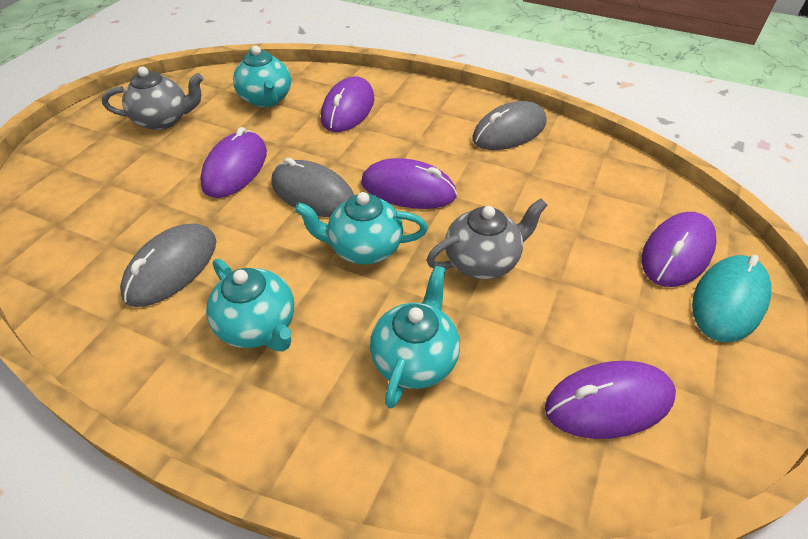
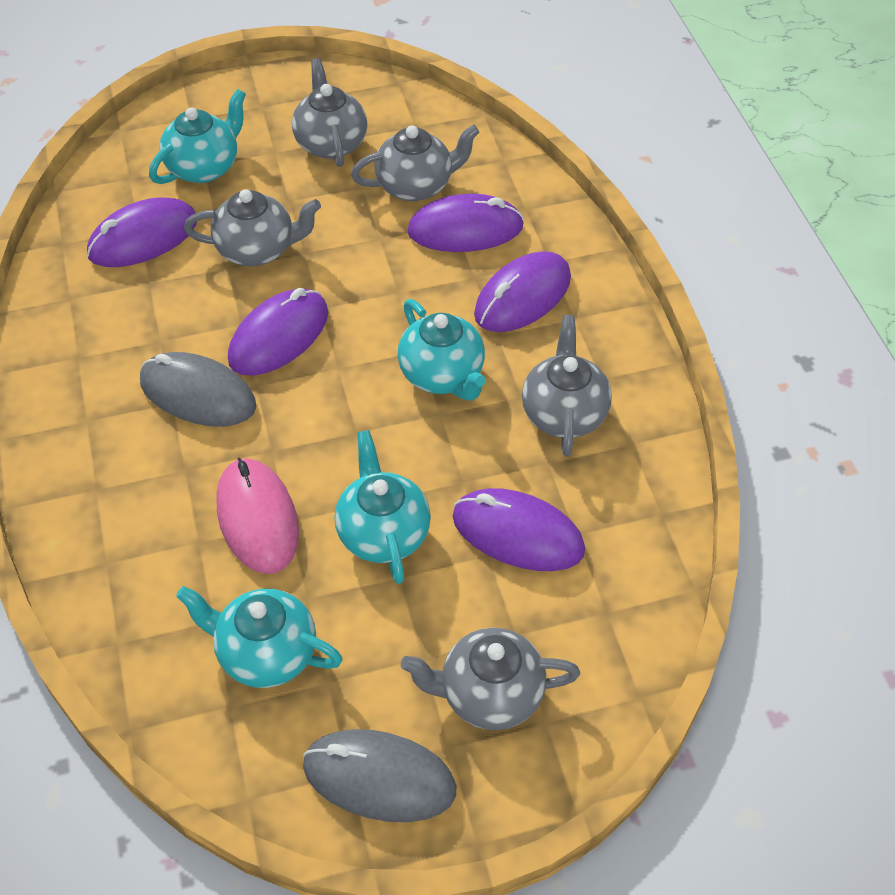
grey mouse: 3 -> 2
grey teapot: 2 -> 5
pink mouse: 0 -> 1
turquoise mouse: 1 -> 0

